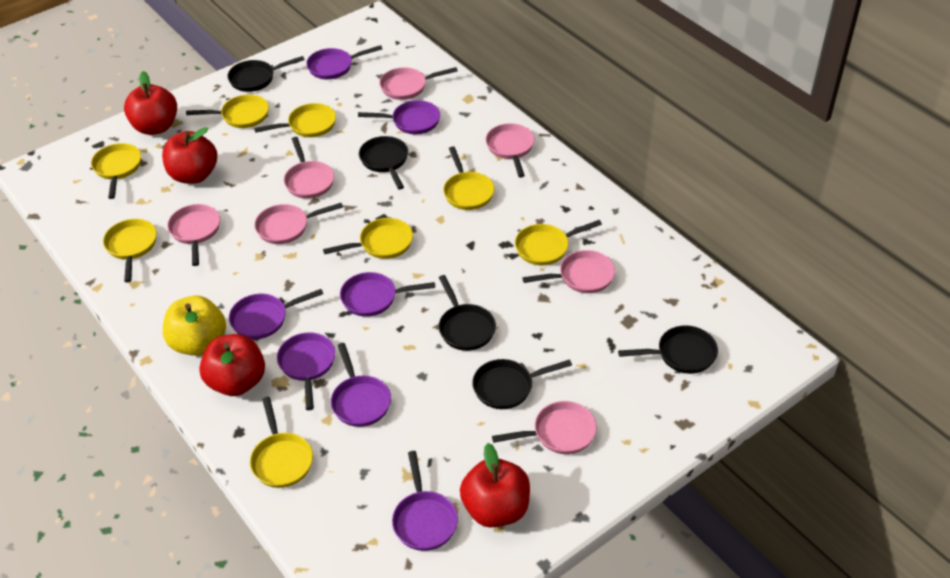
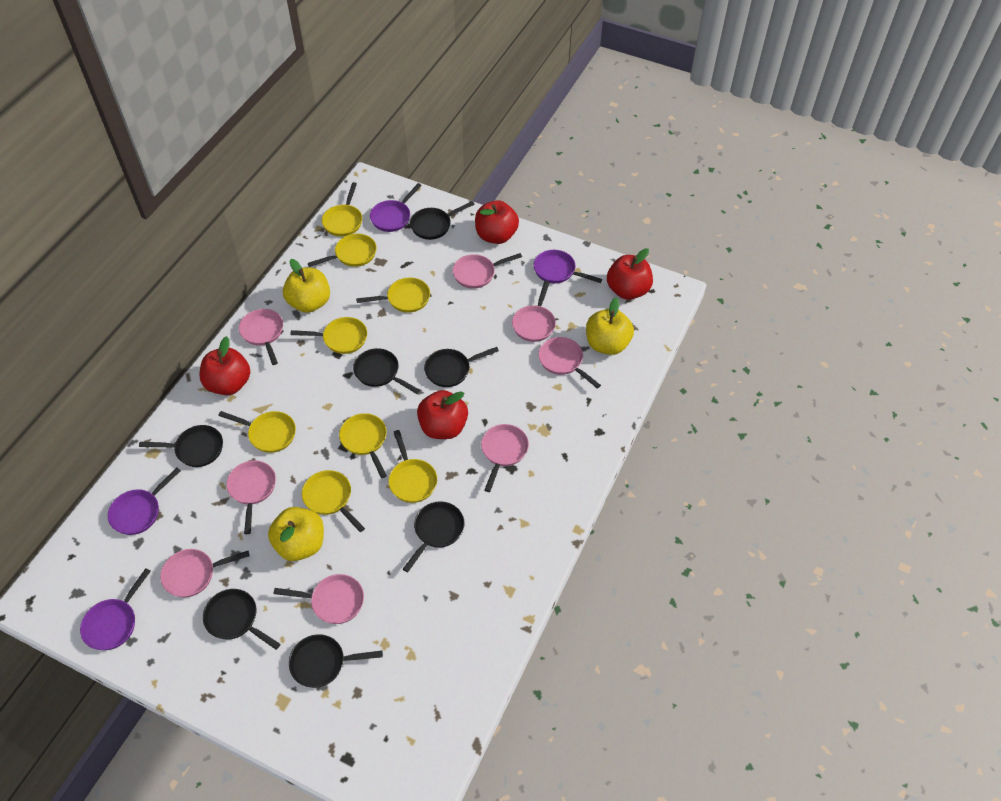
black pan: 5 -> 7
pink pan: 7 -> 8
purple pan: 7 -> 4
yellow apple: 1 -> 3

